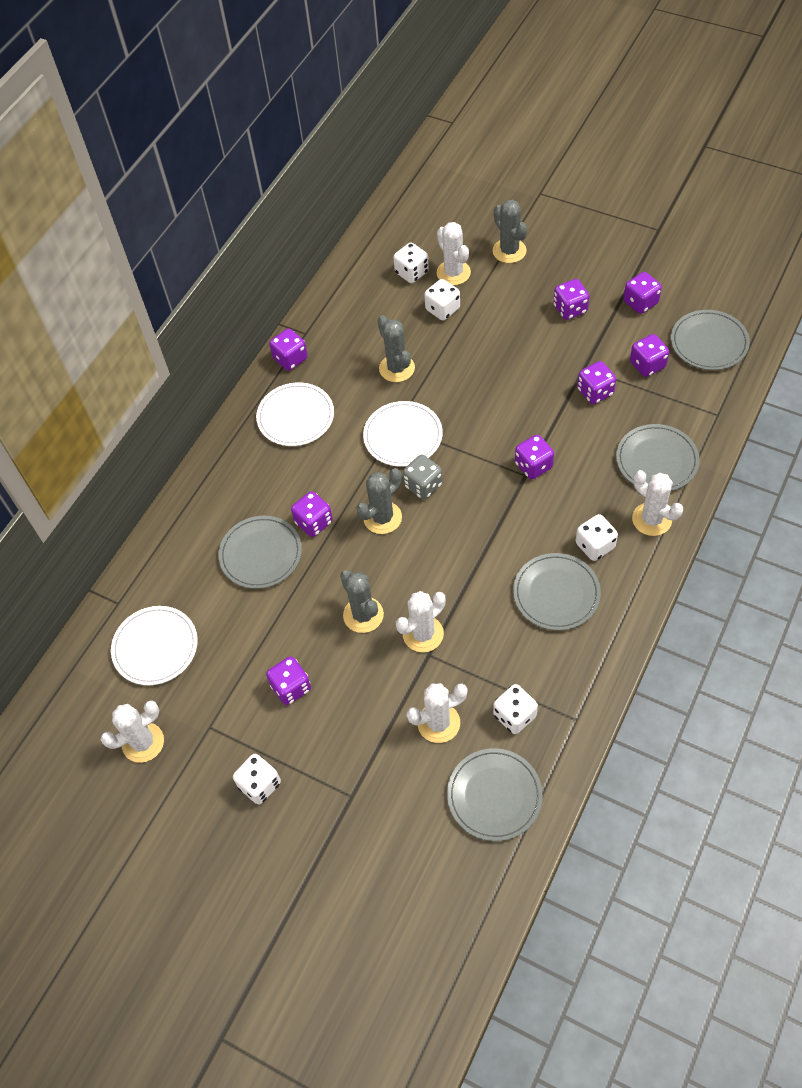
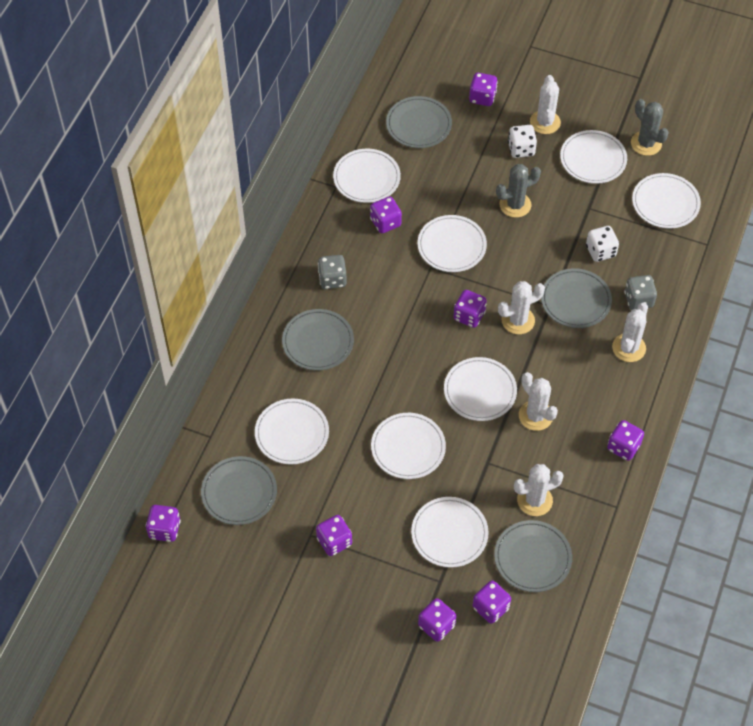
grey cactus: 4 -> 2
grey dice: 1 -> 2
white dice: 5 -> 2
white plate: 3 -> 8

